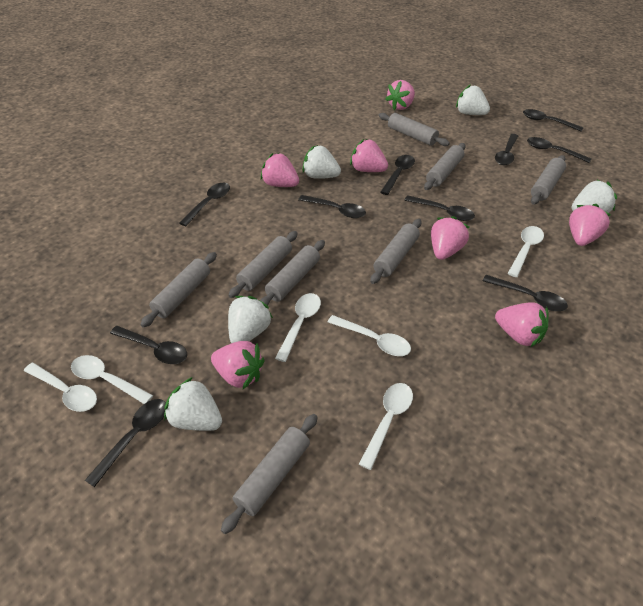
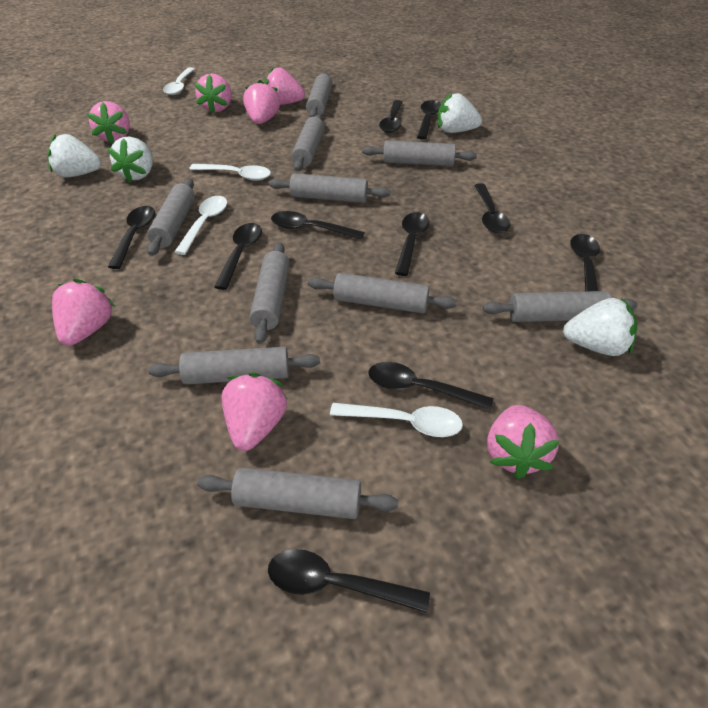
grey rolling pin: 8 -> 10
white spoon: 6 -> 4
white strawberry: 5 -> 4

